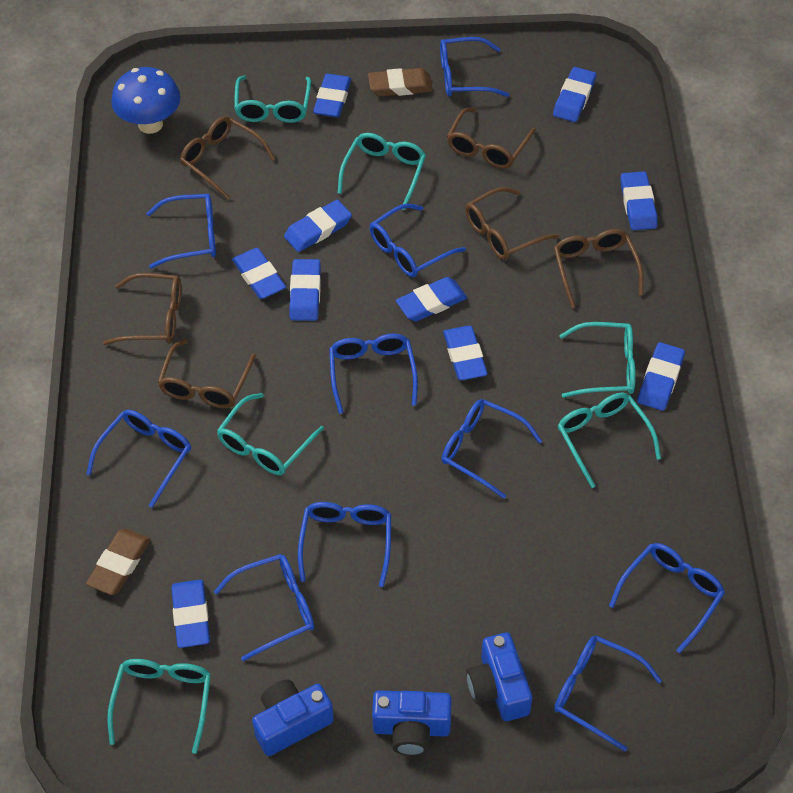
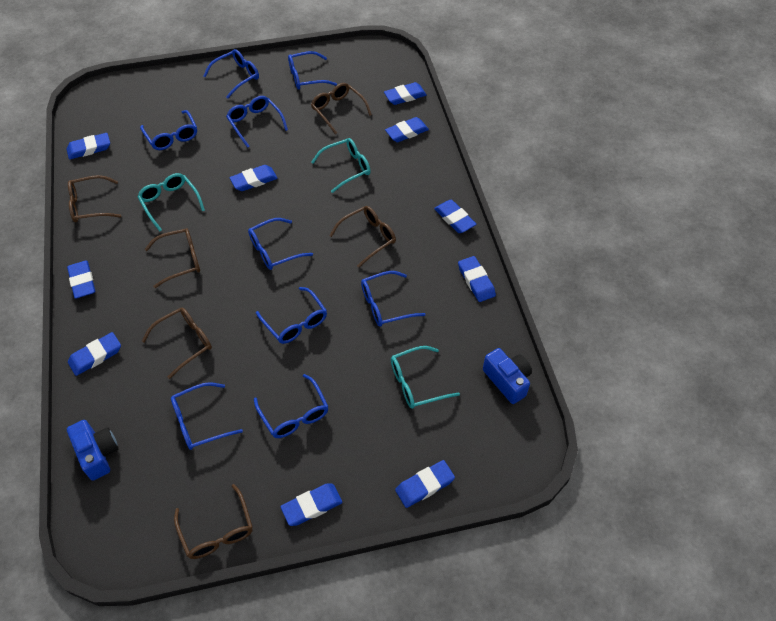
blue camera: 3 -> 2
blue glasses: 10 -> 9
blue mushroom: 1 -> 0
brown eraser: 2 -> 0
turquoise glasses: 6 -> 3

